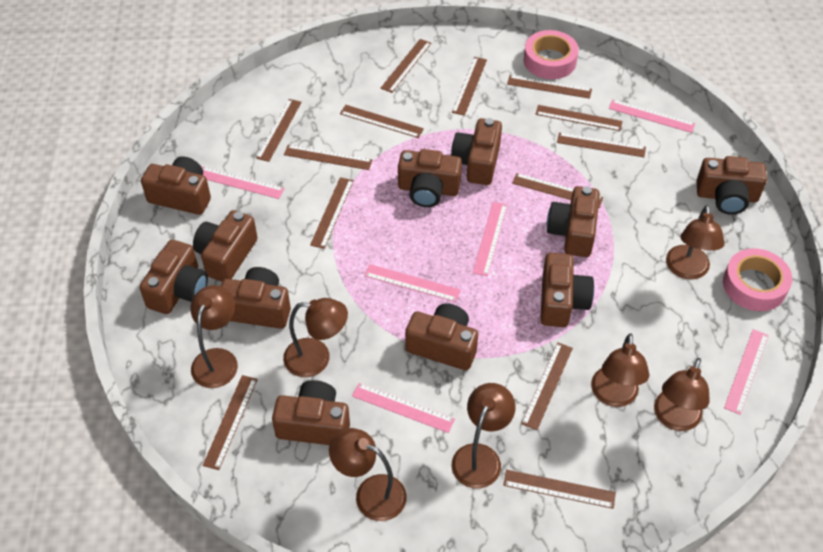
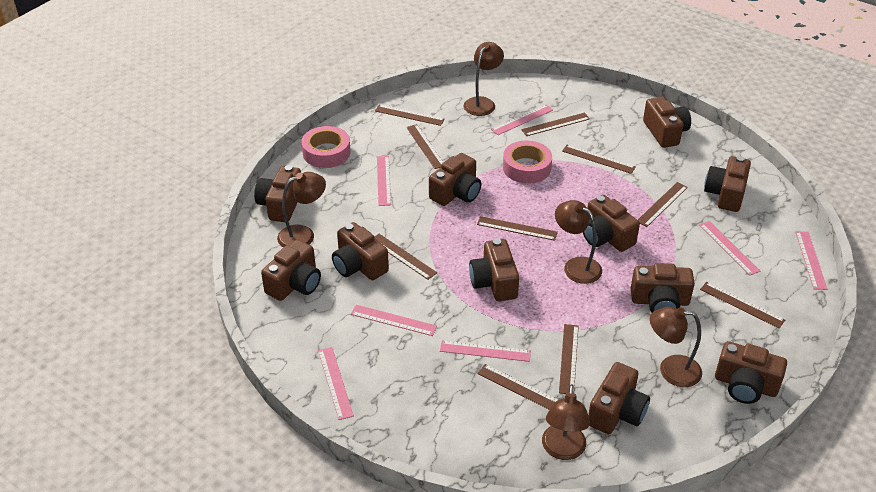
brown lamp: 7 -> 5
brown ruler: 13 -> 10
pink ruler: 6 -> 7

